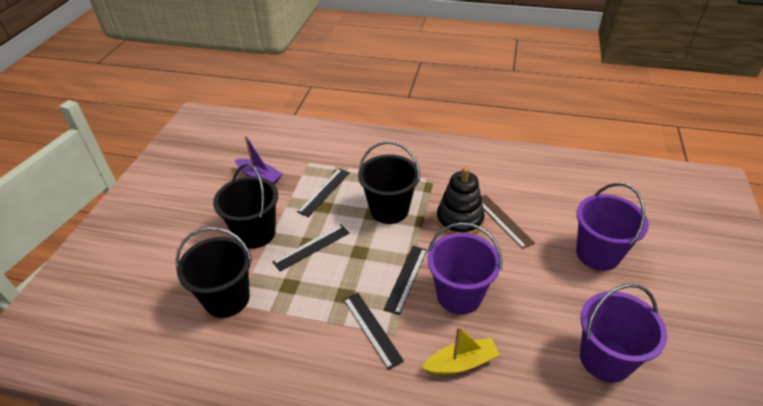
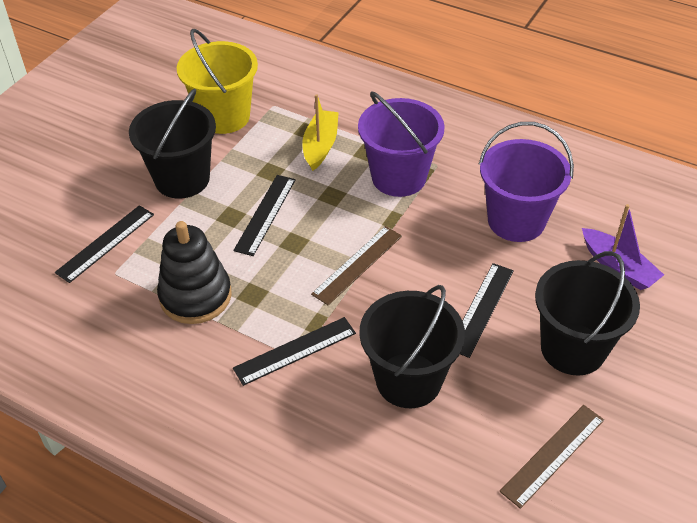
brown ruler: 1 -> 2
purple bucket: 3 -> 2
yellow bucket: 0 -> 1

